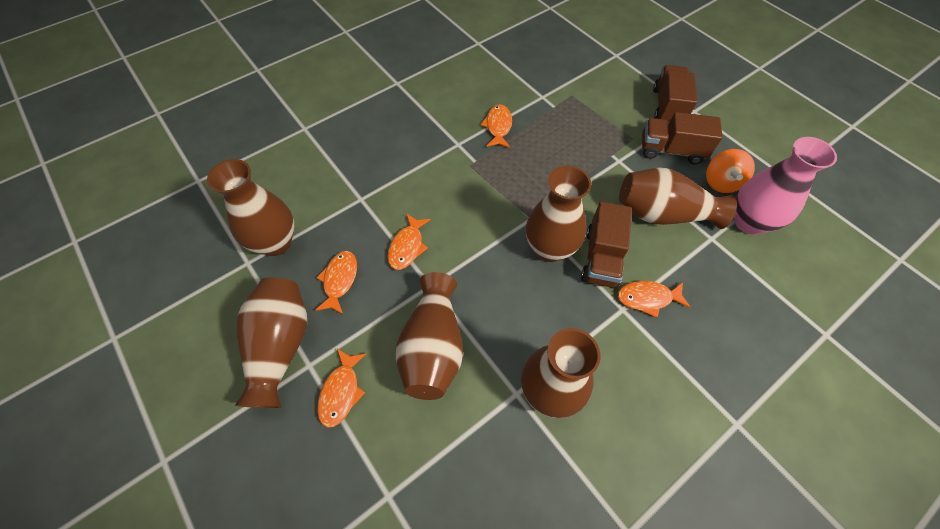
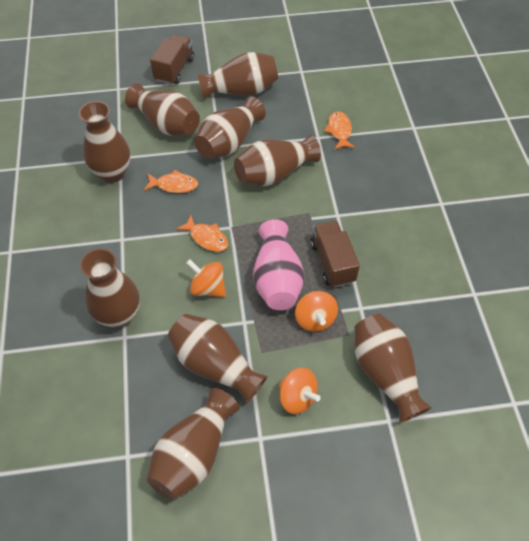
brown truck: 3 -> 2
brown vase: 6 -> 9
orange fish: 5 -> 3
orange spinning top: 1 -> 3

